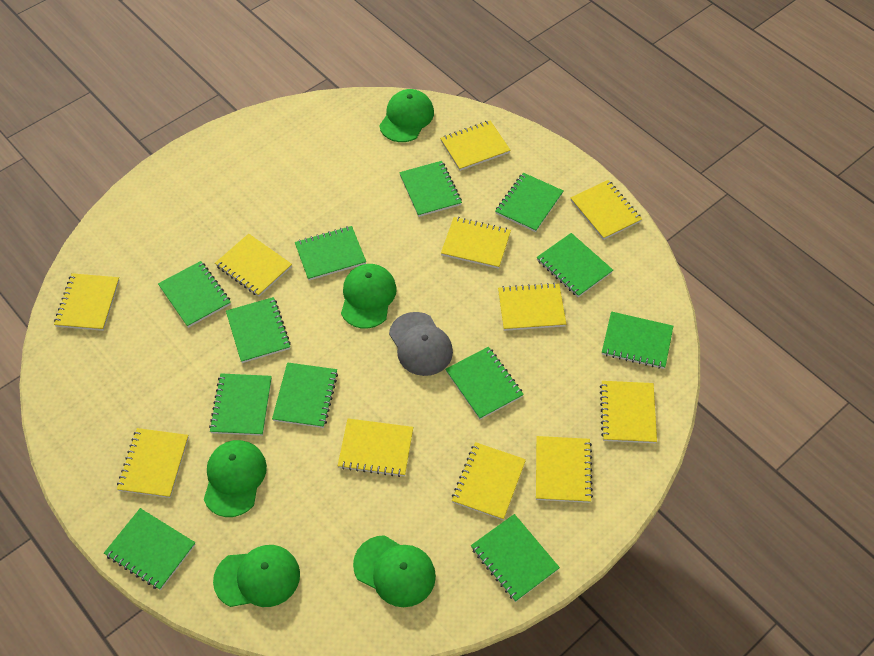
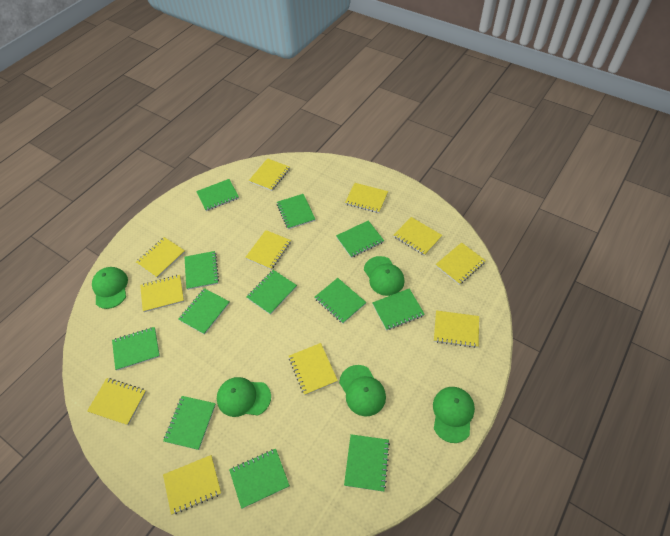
grey cap: 1 -> 0

